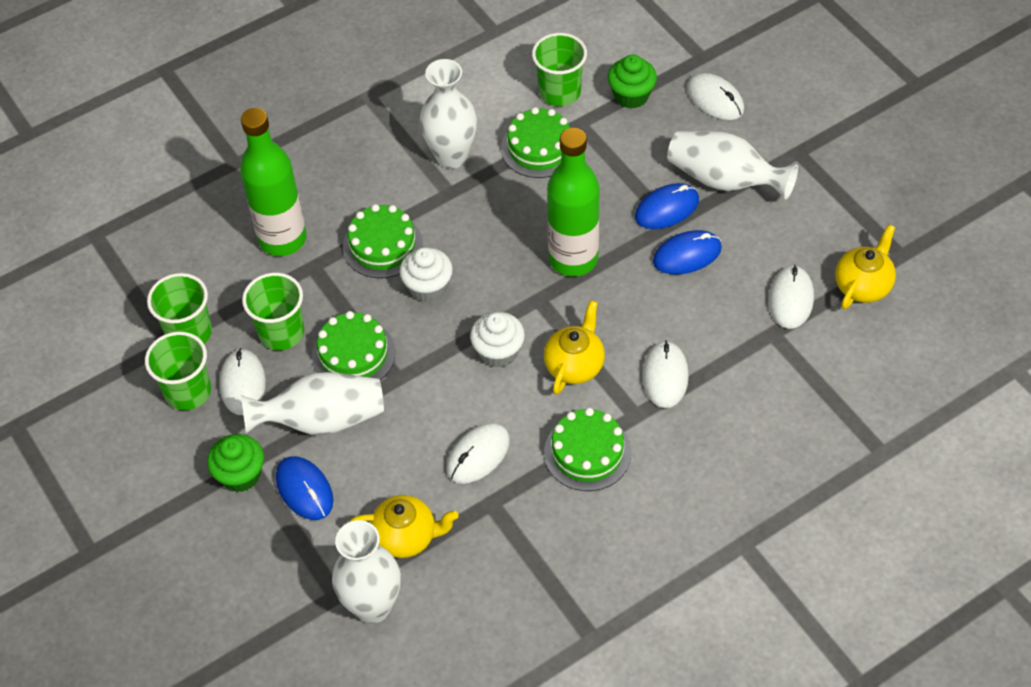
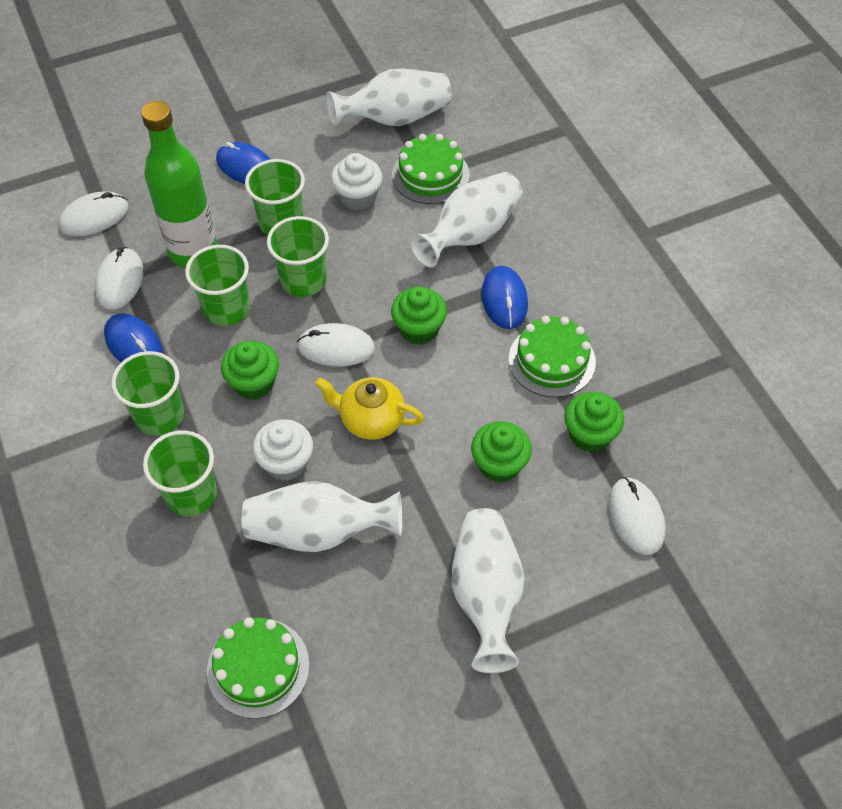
green bottle: 2 -> 1
green cake: 4 -> 3
green cup: 4 -> 5
green cupcake: 2 -> 4
white mouse: 5 -> 4
yellow teapot: 3 -> 1

